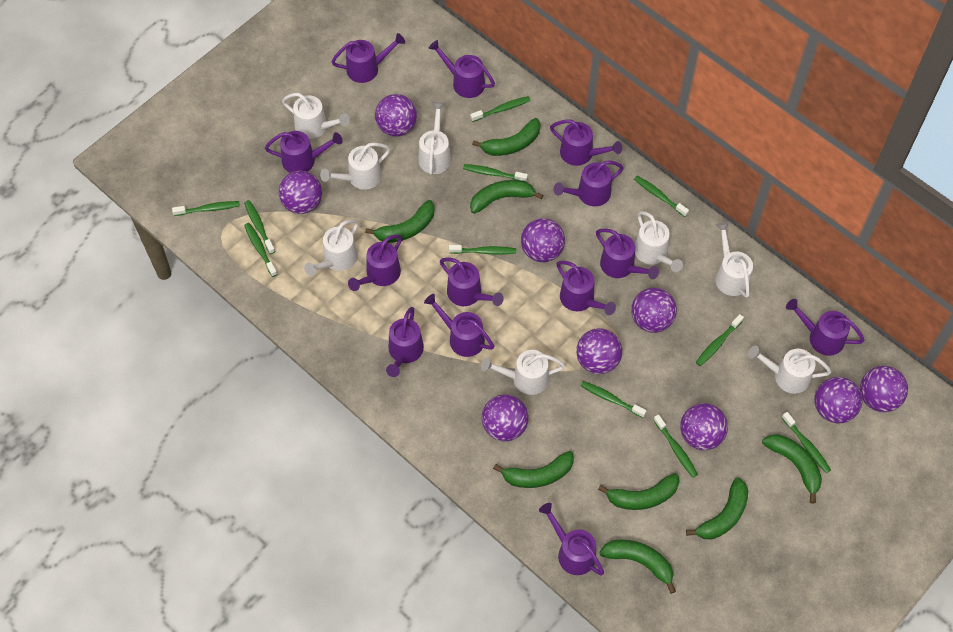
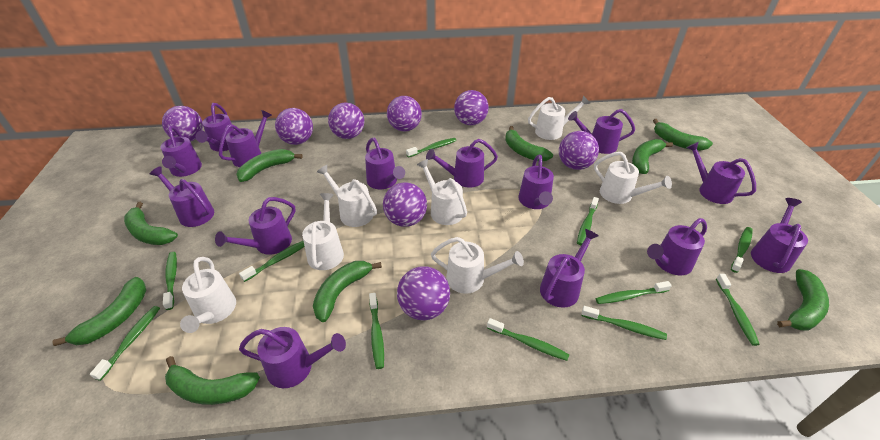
green banana: 8 -> 9
purple ball: 9 -> 8
purple watering can: 13 -> 14
white watering can: 8 -> 7

